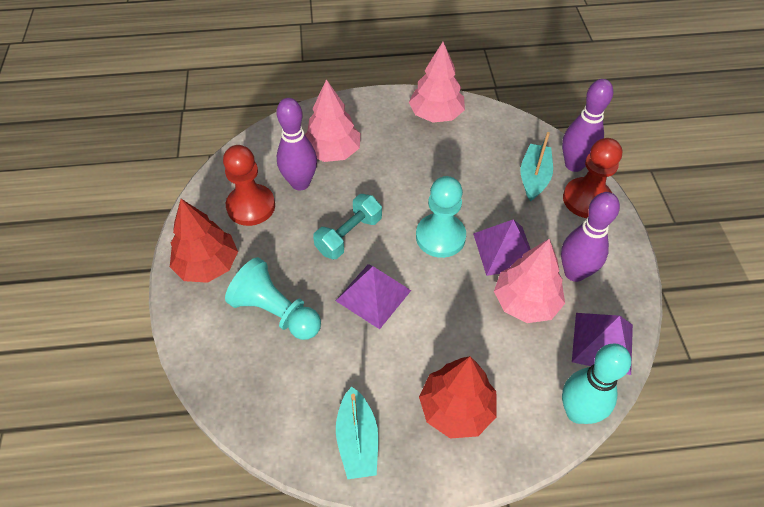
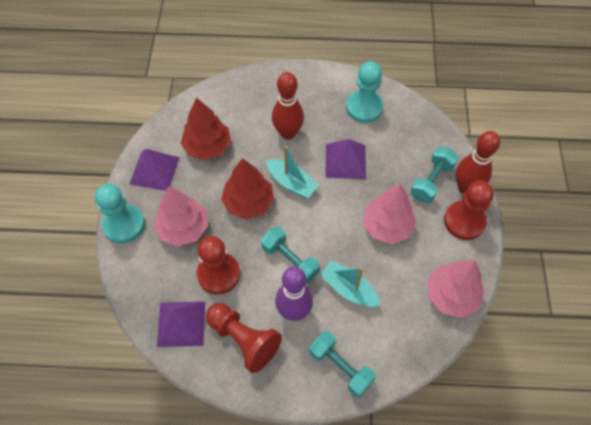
purple bowling pin: 3 -> 1
red bowling pin: 0 -> 2
red pawn: 2 -> 3
turquoise bowling pin: 1 -> 0
turquoise dumbbell: 1 -> 3

